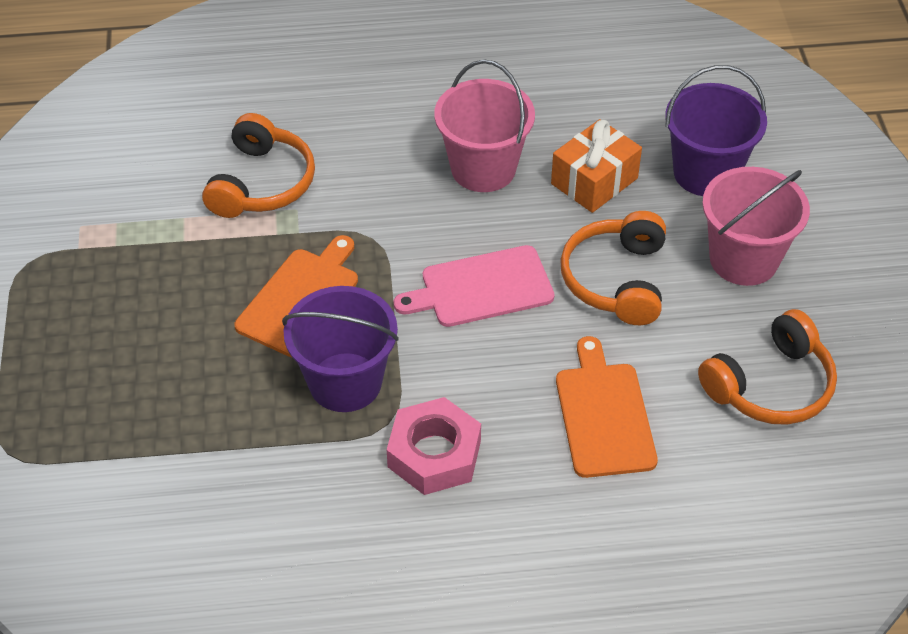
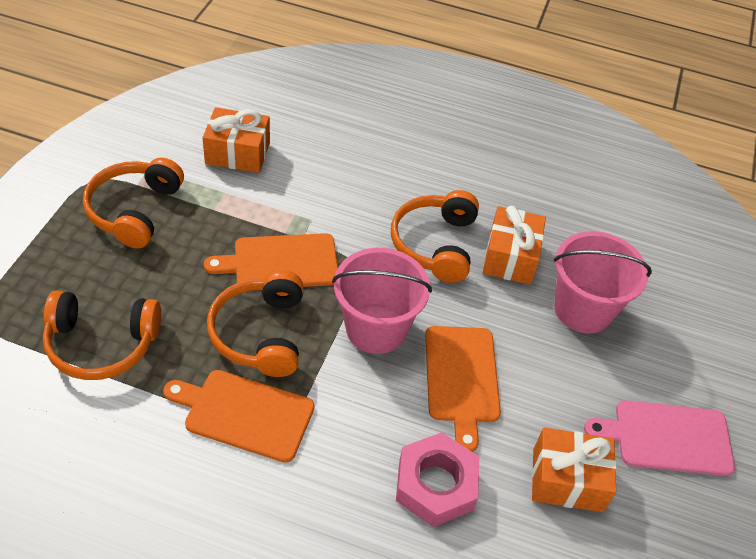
orange cutting board: 2 -> 3
orange gift: 1 -> 3
orange headphones: 3 -> 4
purple bucket: 2 -> 0

